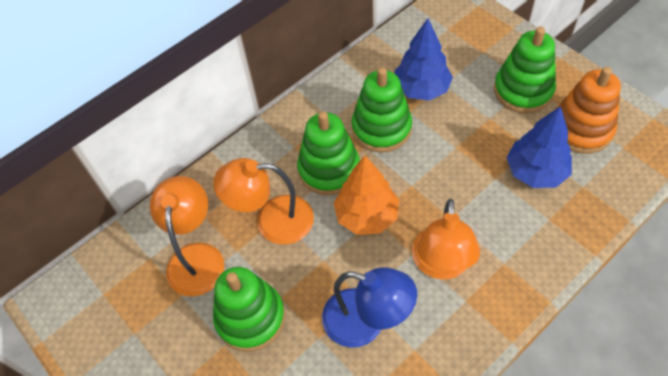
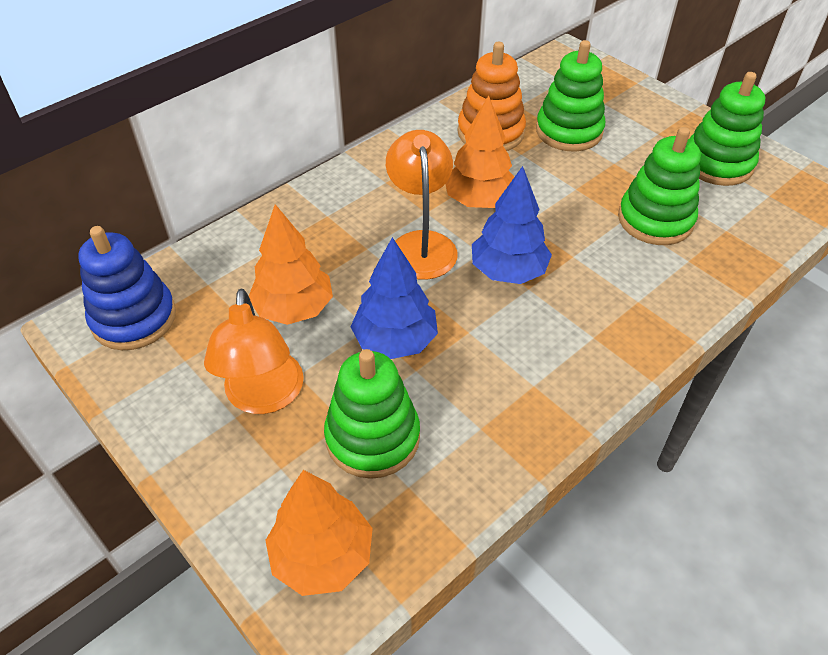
blue lamp: 1 -> 0
blue stacking toy: 0 -> 1
orange lamp: 3 -> 2
orange tree: 1 -> 3

